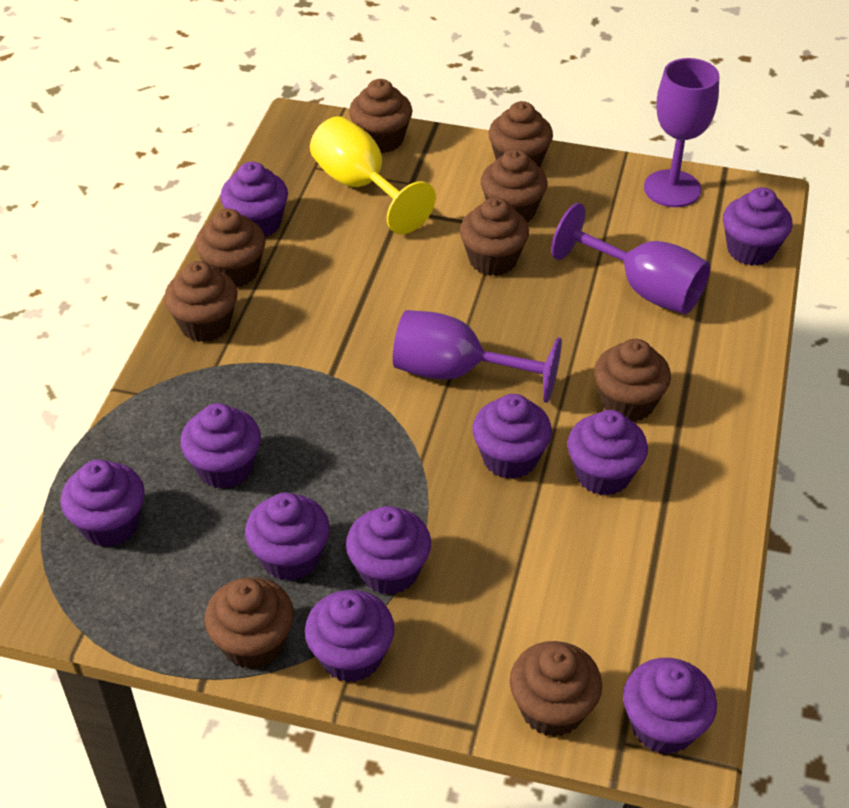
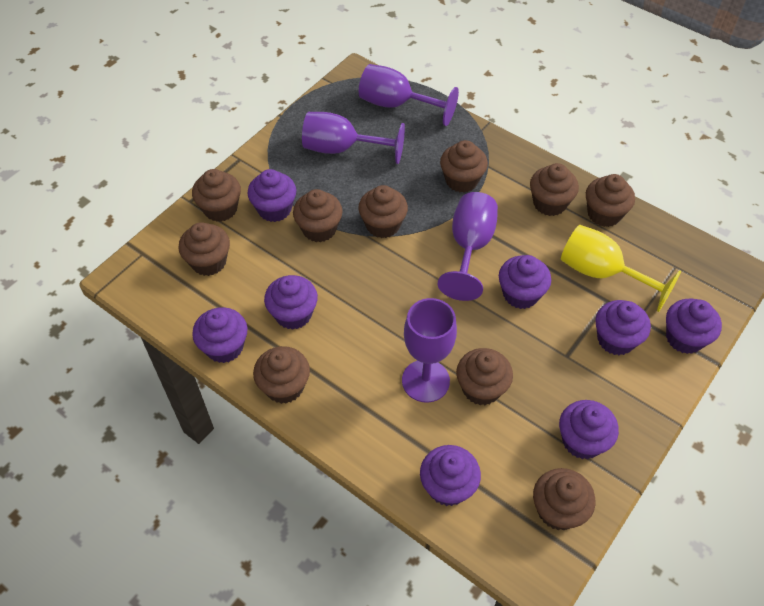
brown cupcake: 9 -> 10
purple cupcake: 10 -> 8
purple goblet: 3 -> 4

